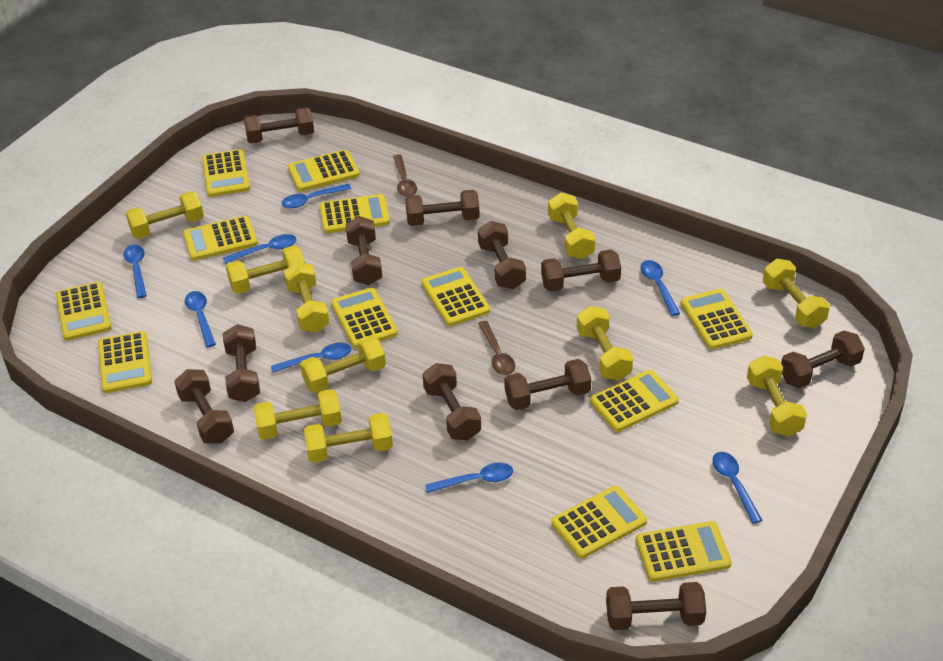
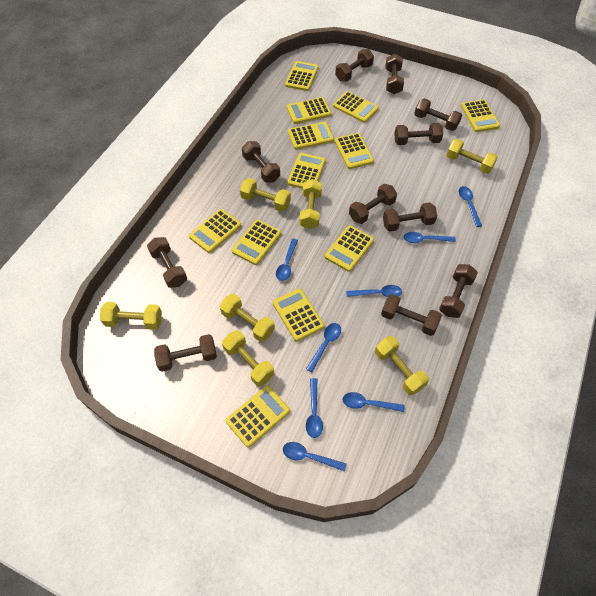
brown spoon: 2 -> 0
yellow dumbbell: 10 -> 7

